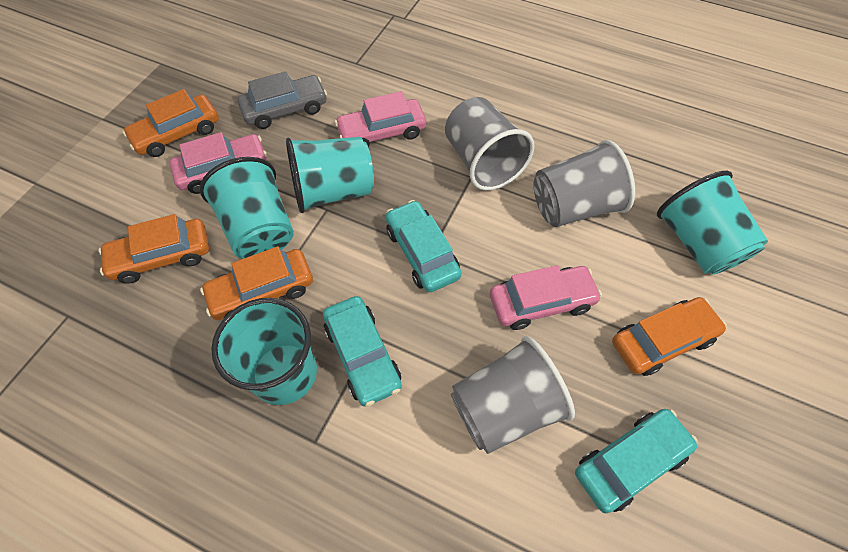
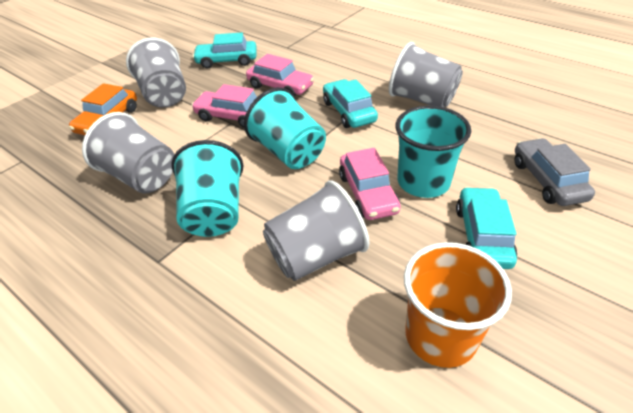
grey cup: 3 -> 4
orange car: 4 -> 1
orange cup: 0 -> 1
turquoise cup: 4 -> 3

